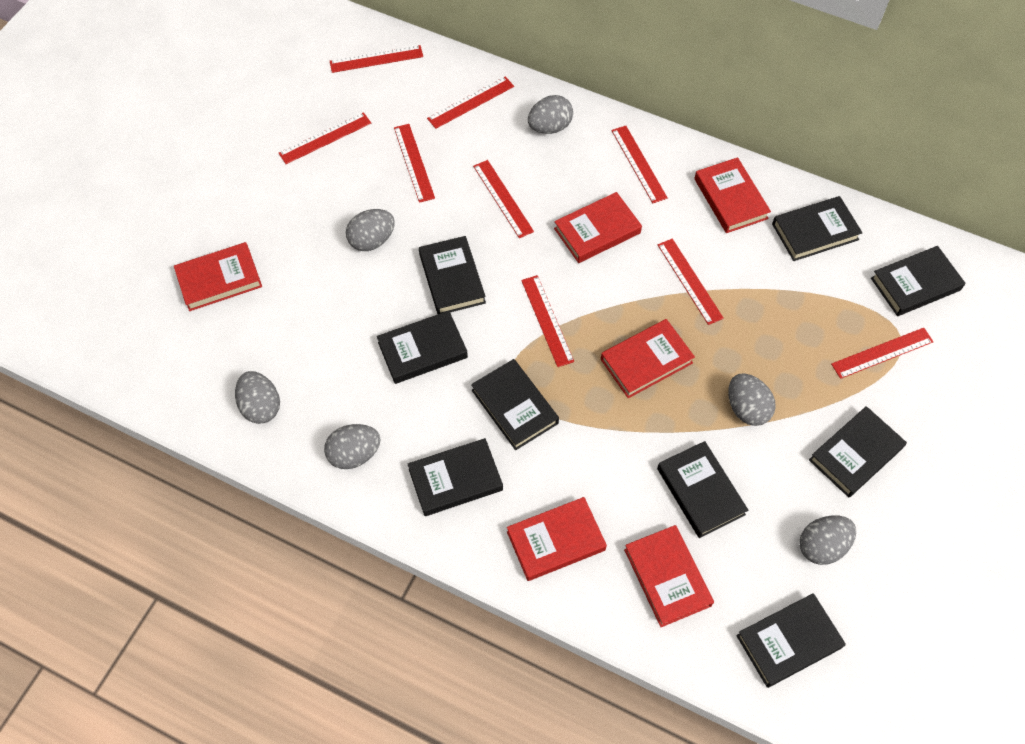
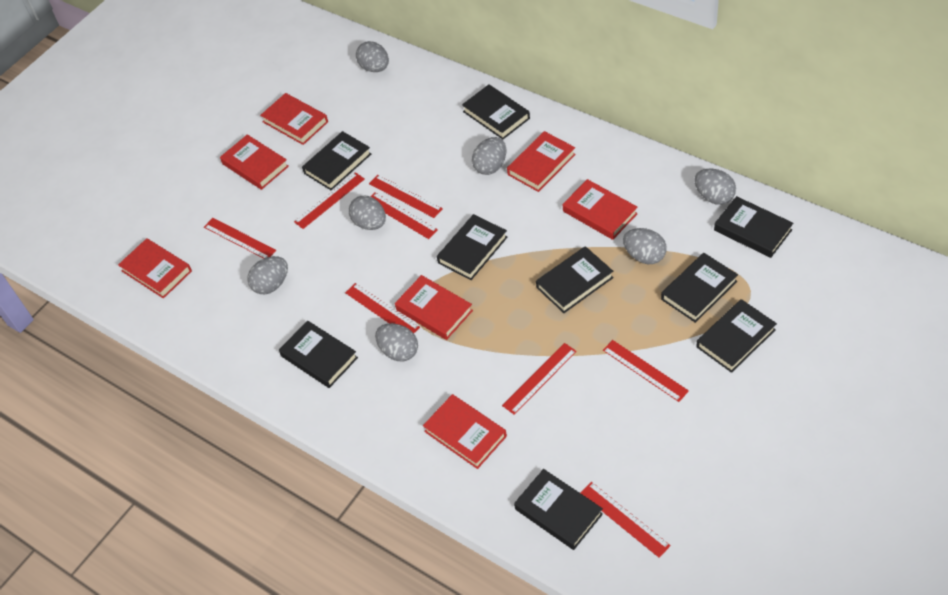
grey egg: 6 -> 7
red book: 6 -> 7
red ruler: 9 -> 8

